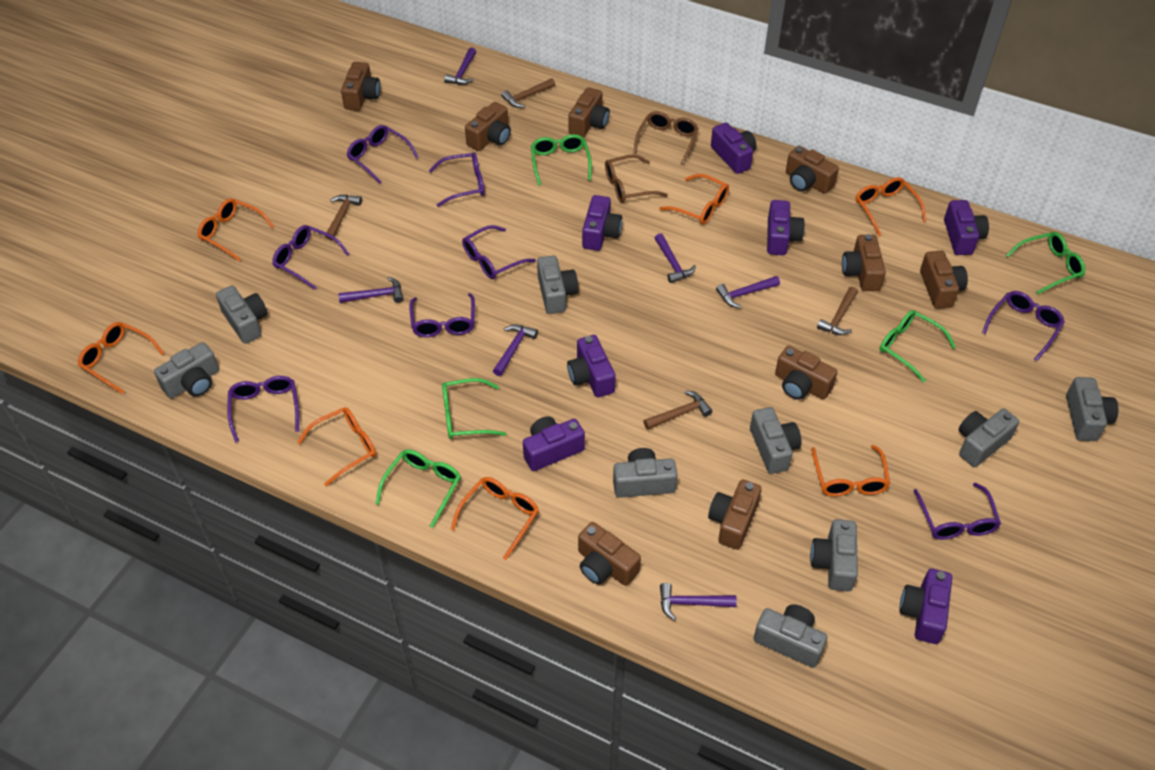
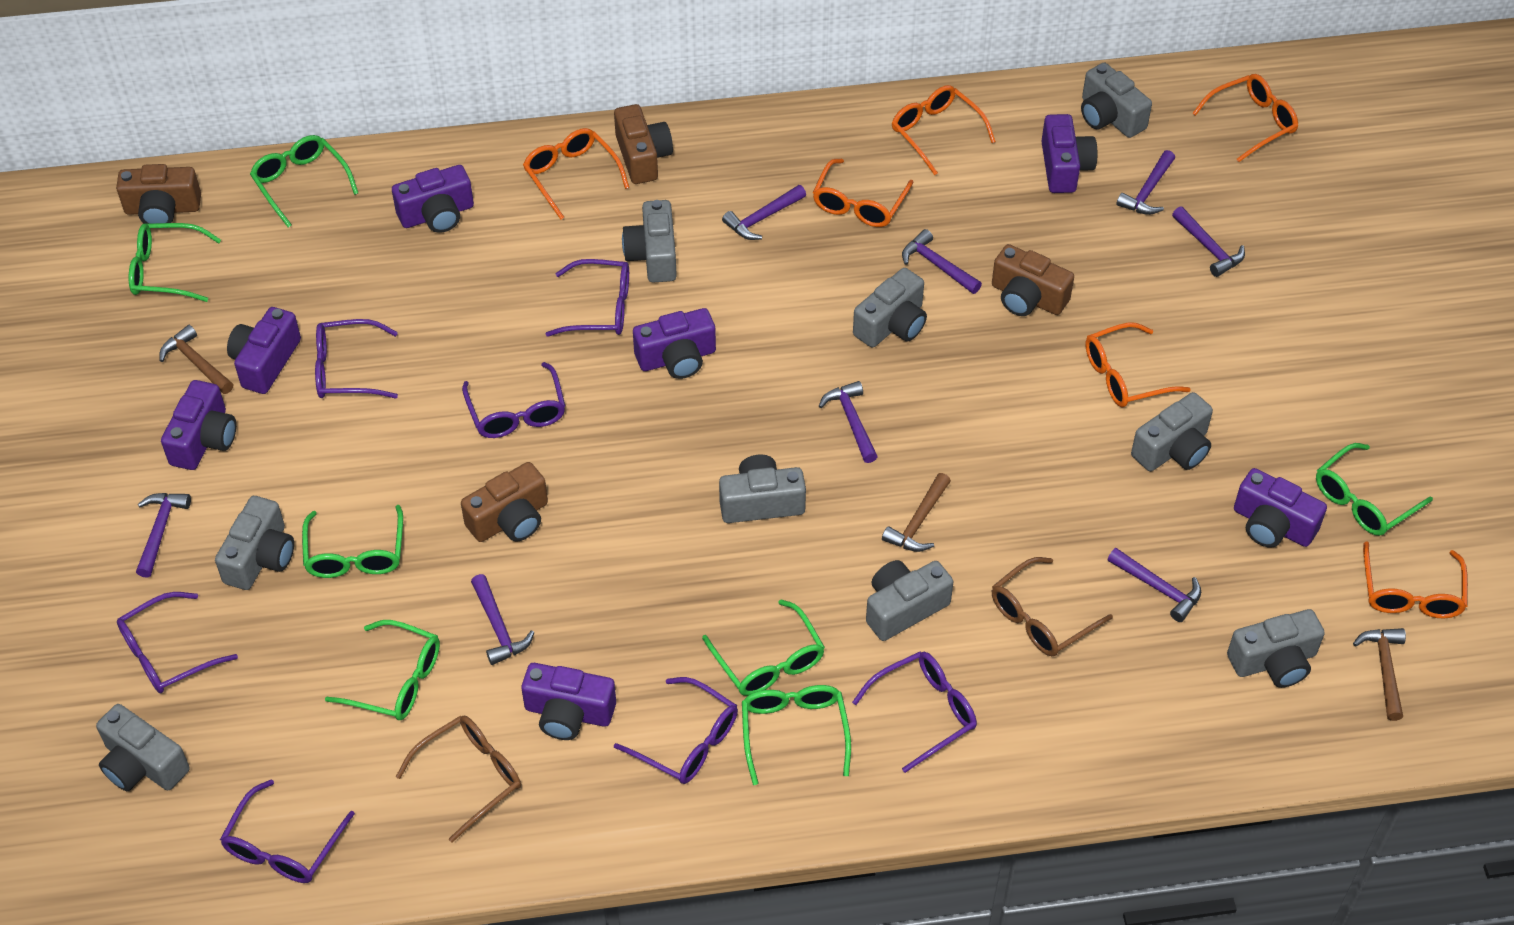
brown camera: 9 -> 4
brown hammer: 4 -> 3
green glasses: 5 -> 7
orange glasses: 7 -> 6
purple glasses: 8 -> 7
purple hammer: 6 -> 8

